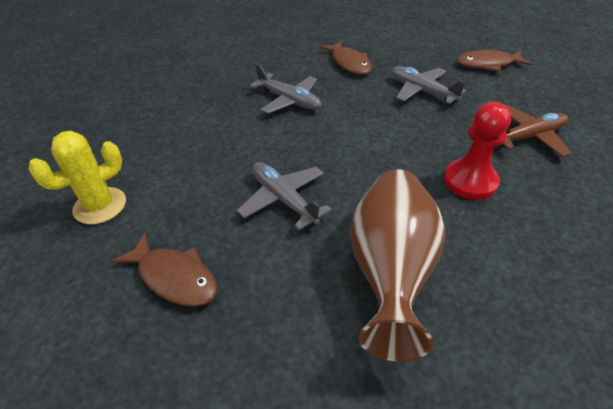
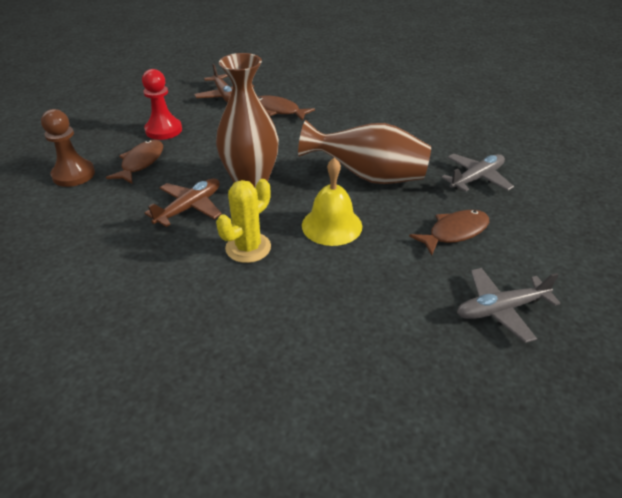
brown pawn: 0 -> 1
brown plane: 1 -> 2
brown vase: 1 -> 2
grey plane: 3 -> 2
yellow bell: 0 -> 1

